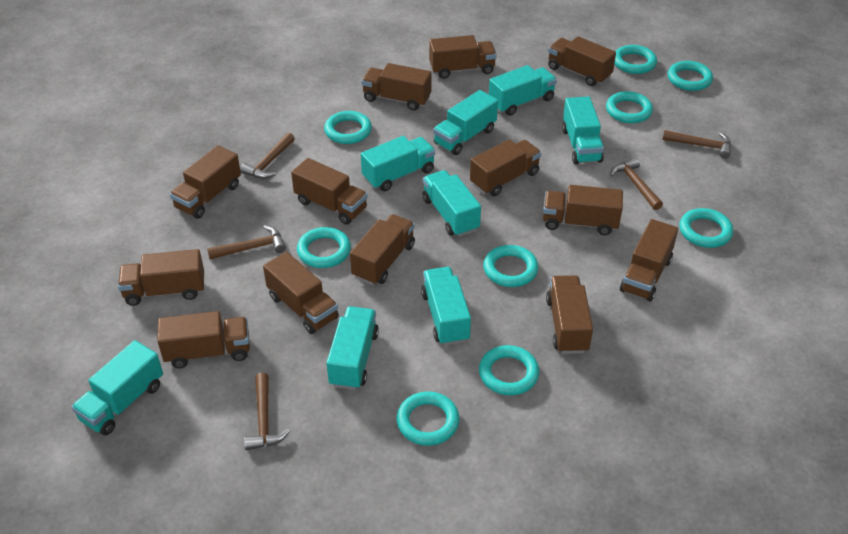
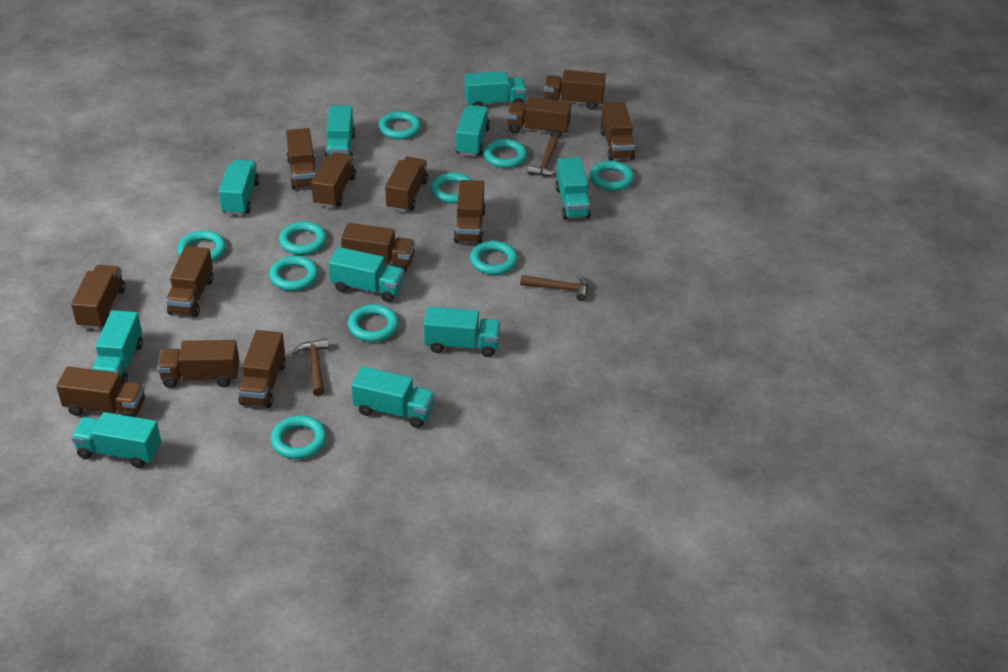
brown hammer: 5 -> 3
turquoise ring: 9 -> 10
turquoise truck: 8 -> 10

